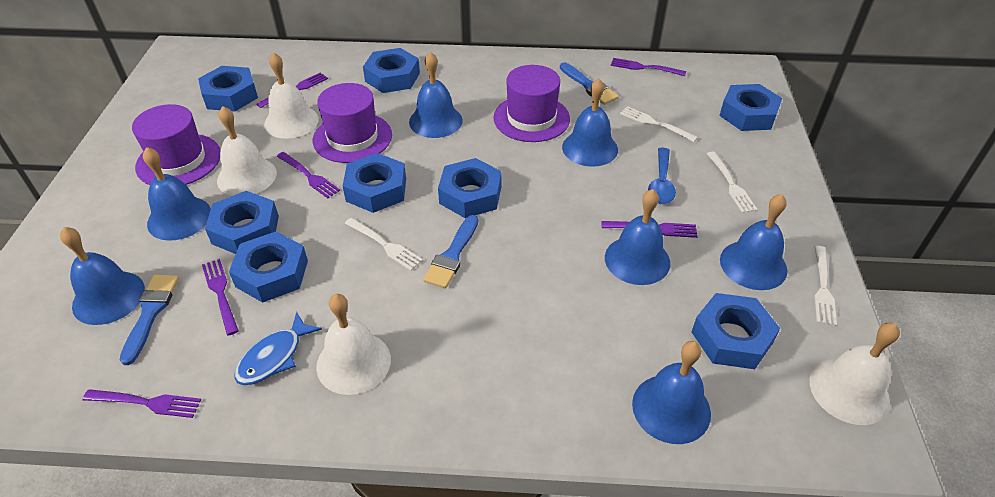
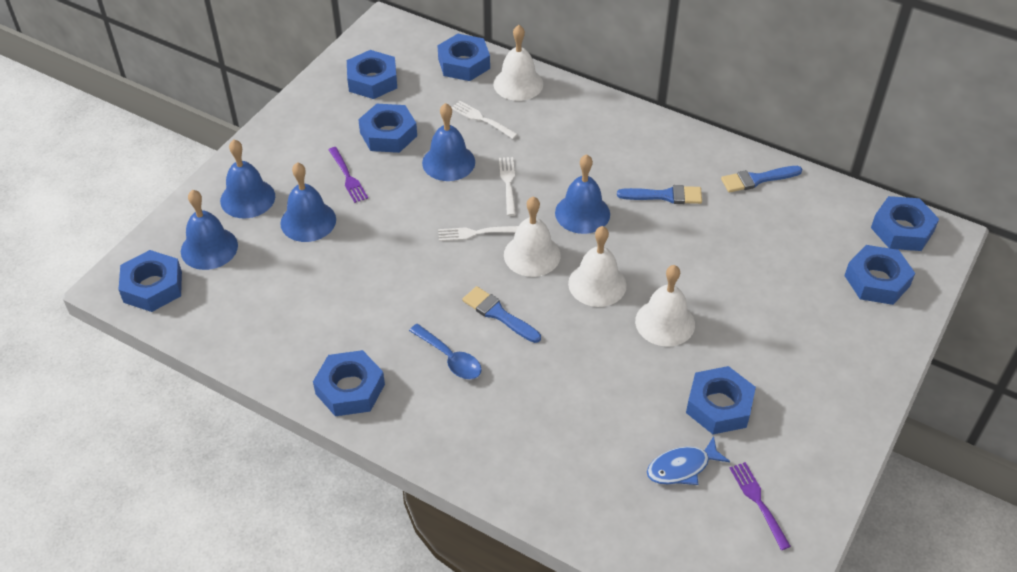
blue bell: 7 -> 5
purple fork: 6 -> 2
purple hat: 3 -> 0
white fork: 4 -> 3

